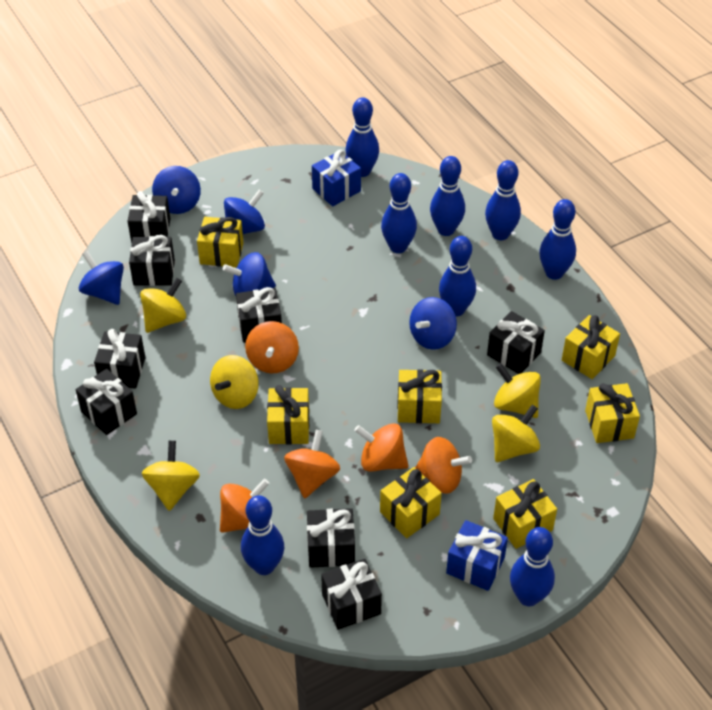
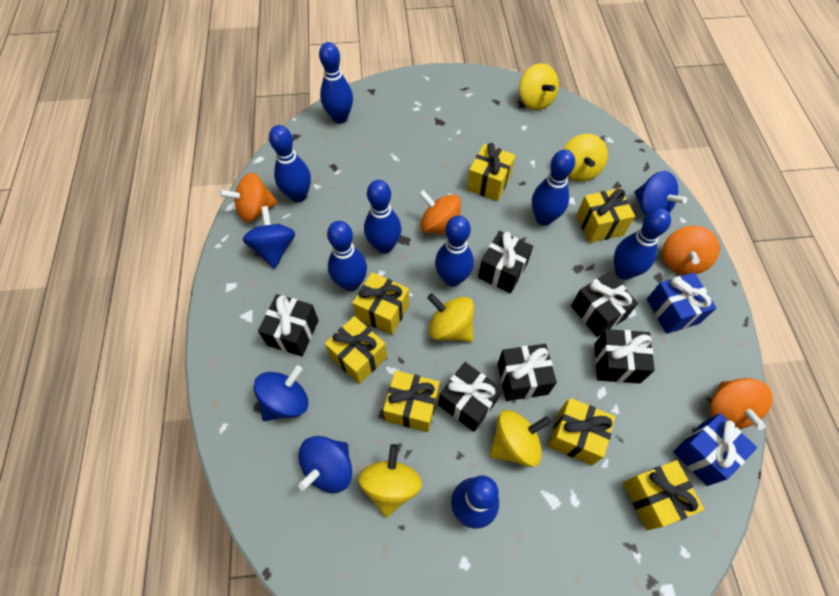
black gift: 8 -> 6
blue spinning top: 5 -> 4
orange spinning top: 5 -> 4

